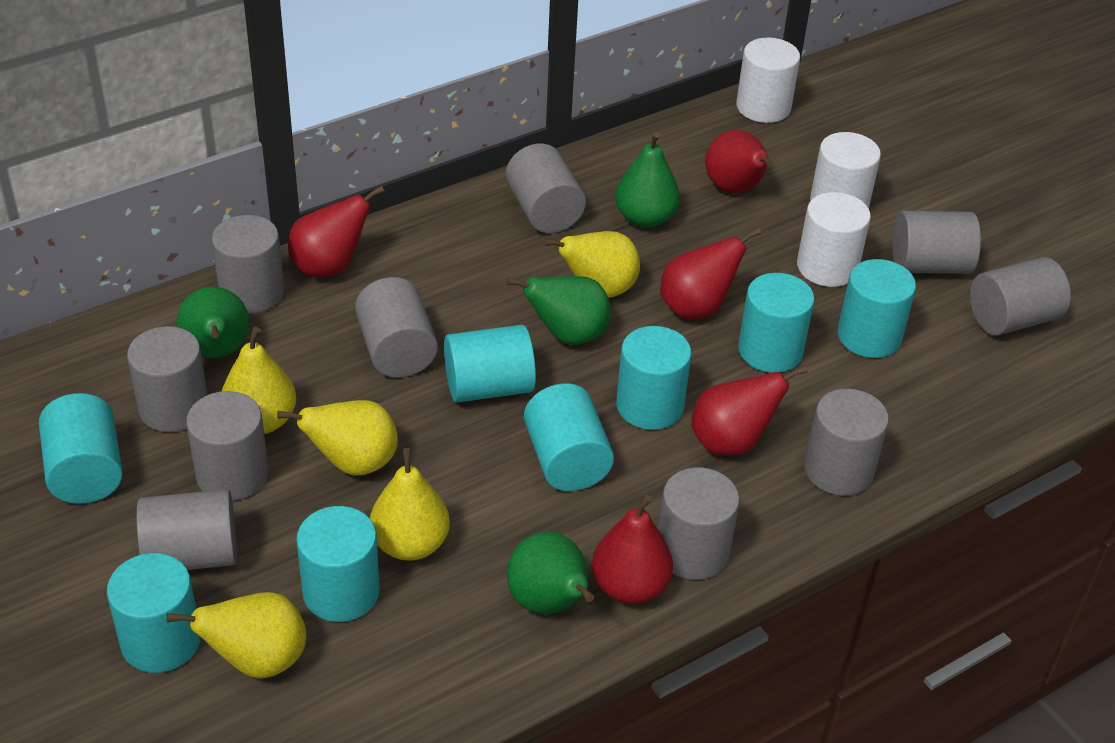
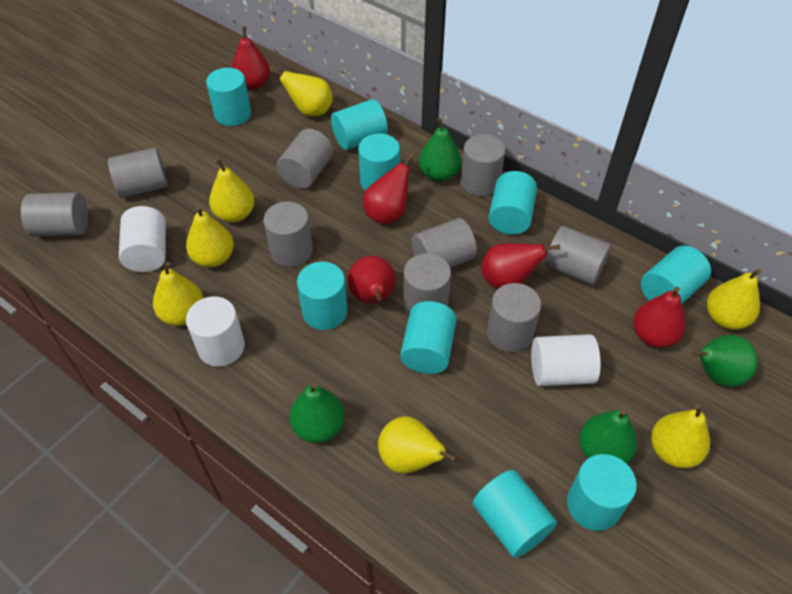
grey cylinder: 10 -> 9
turquoise cylinder: 8 -> 9
yellow pear: 5 -> 7

